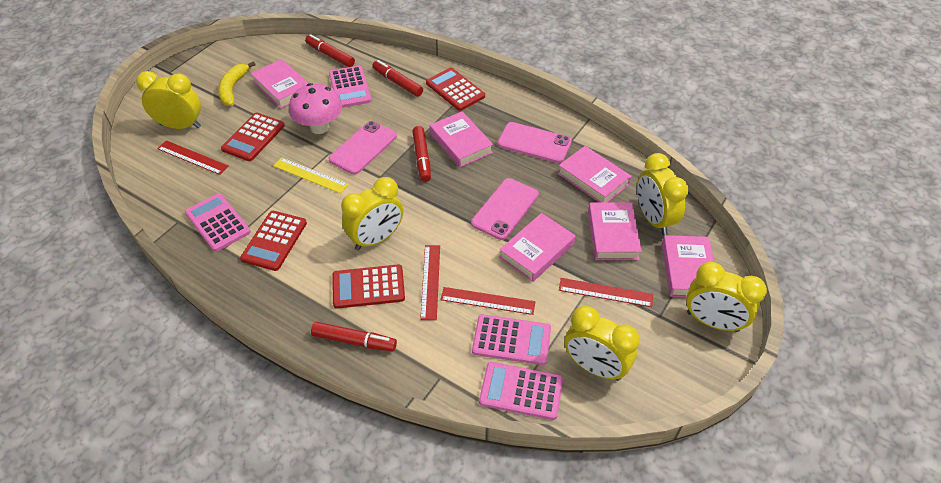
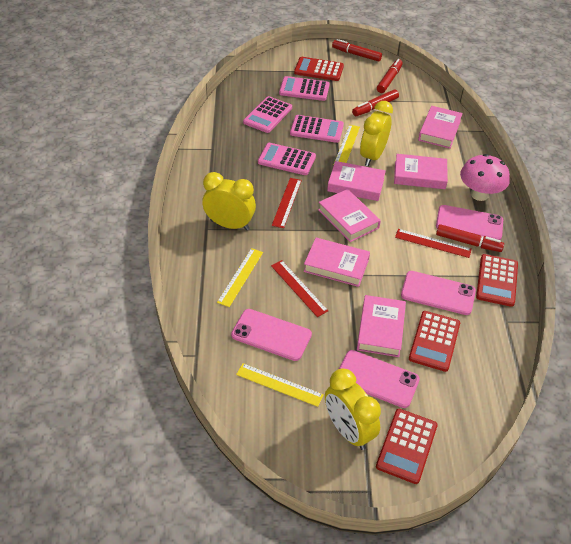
pink phone: 3 -> 4
red ruler: 4 -> 3
yellow banana: 1 -> 0
yellow clock: 5 -> 3
yellow ruler: 1 -> 3

